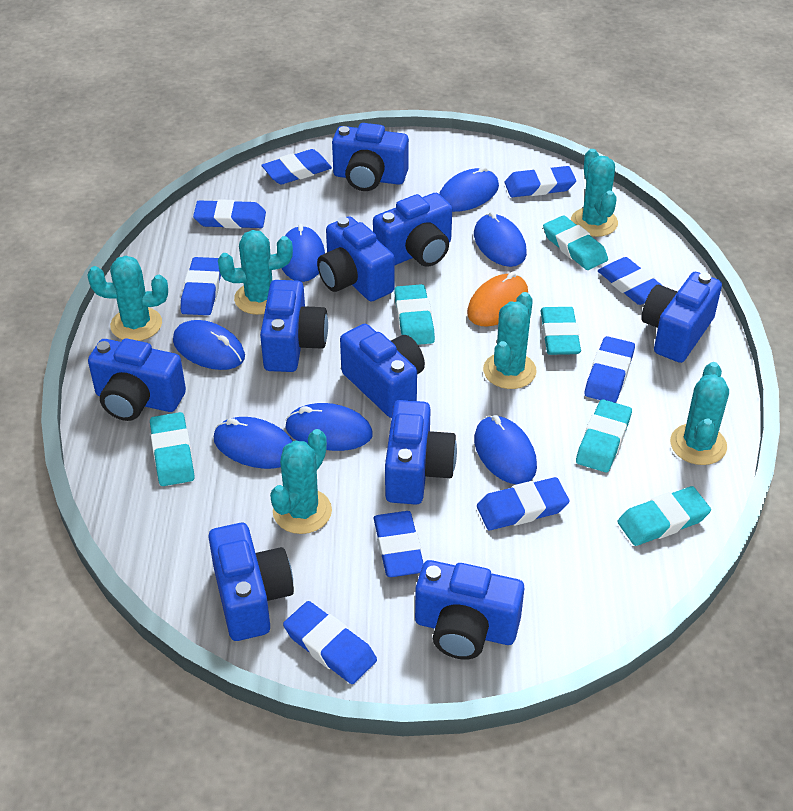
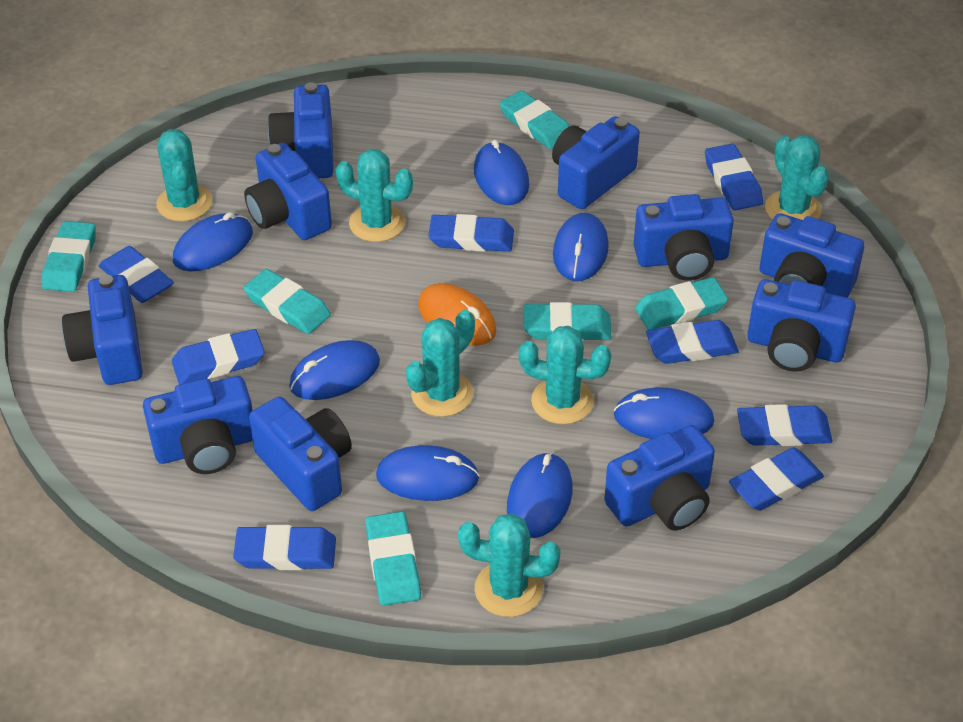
blue eraser: 9 -> 8

